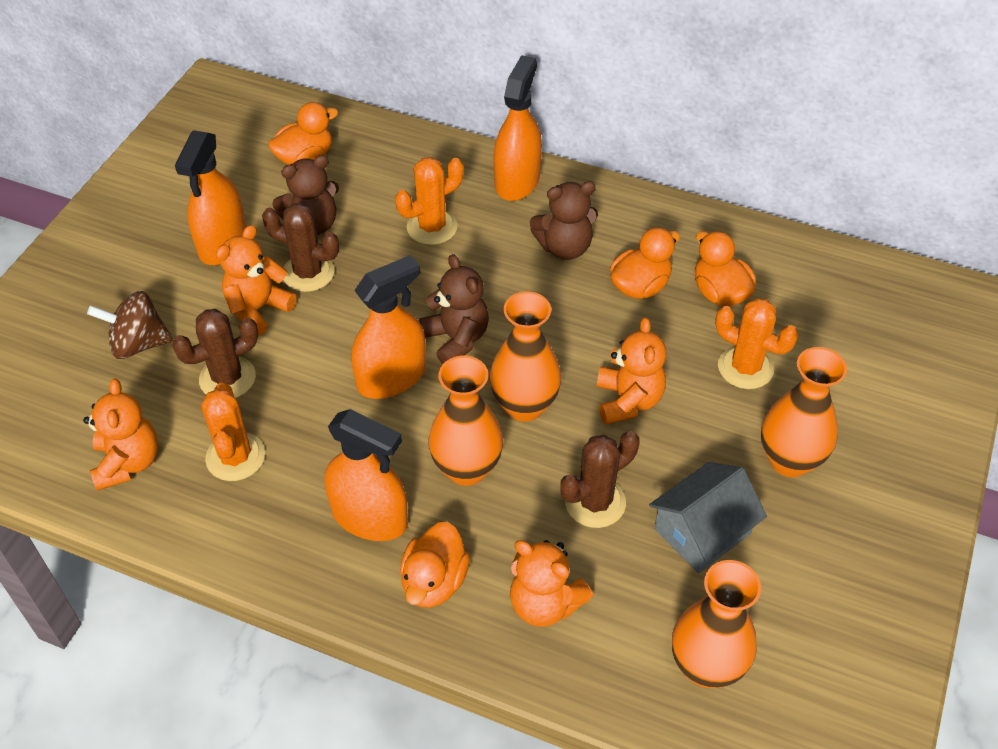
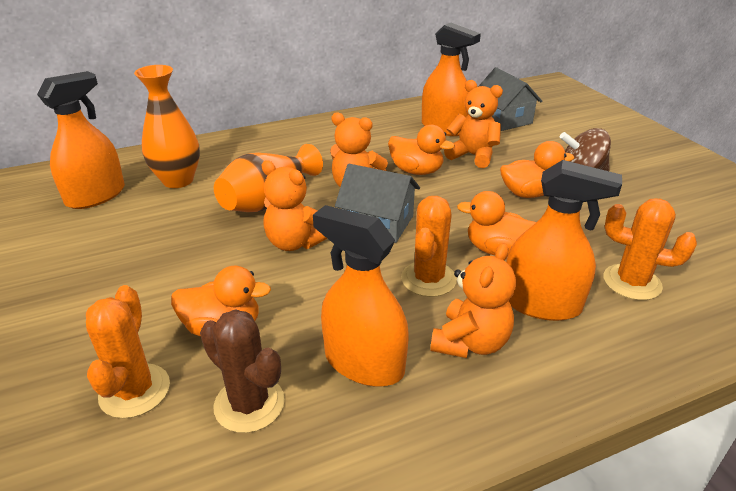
brown cactus: 3 -> 1
brown teddy bear: 3 -> 0
grey house: 1 -> 2
orange vase: 4 -> 2

